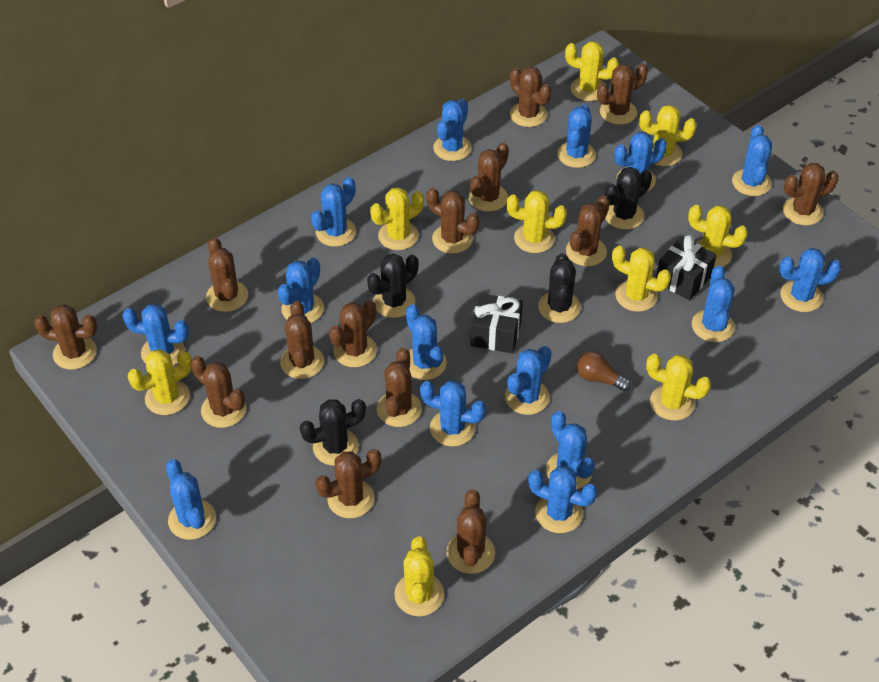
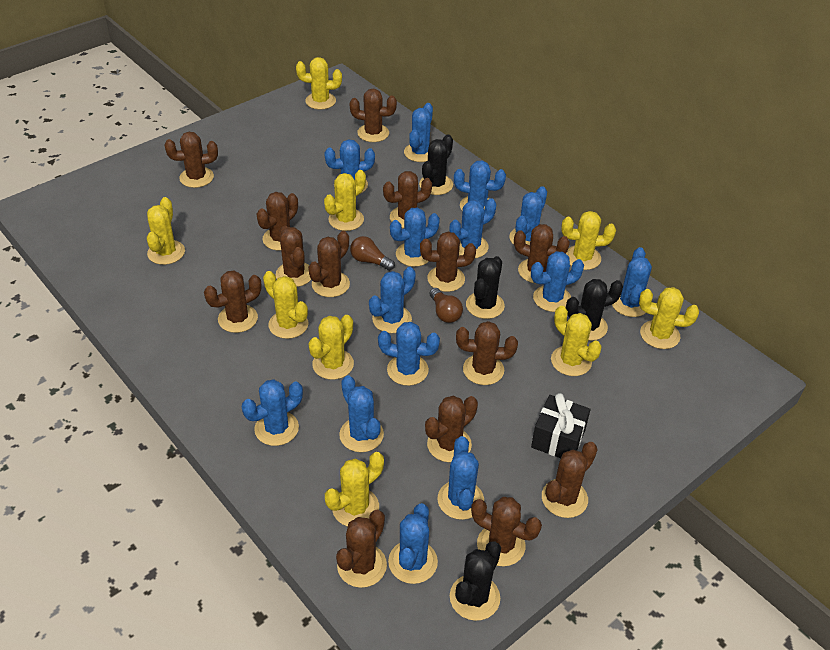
black gift: 2 -> 1
blue cactus: 15 -> 14
brown light bulb: 1 -> 2

